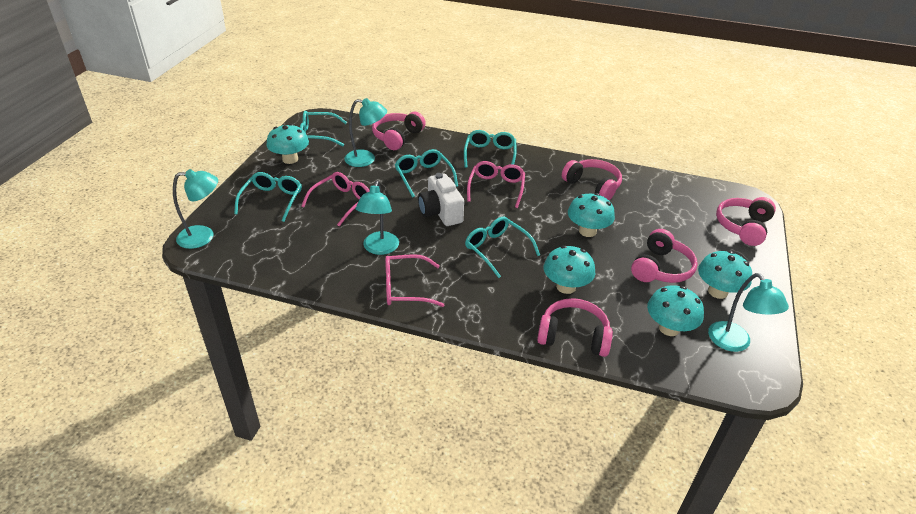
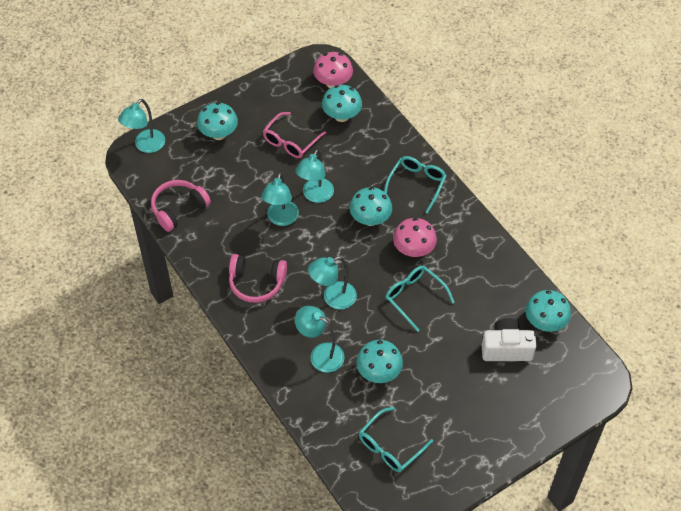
pink glasses: 3 -> 1
pink headphones: 5 -> 2
pink mushroom: 0 -> 2
turquoise glasses: 5 -> 3
turquoise lamp: 4 -> 5

